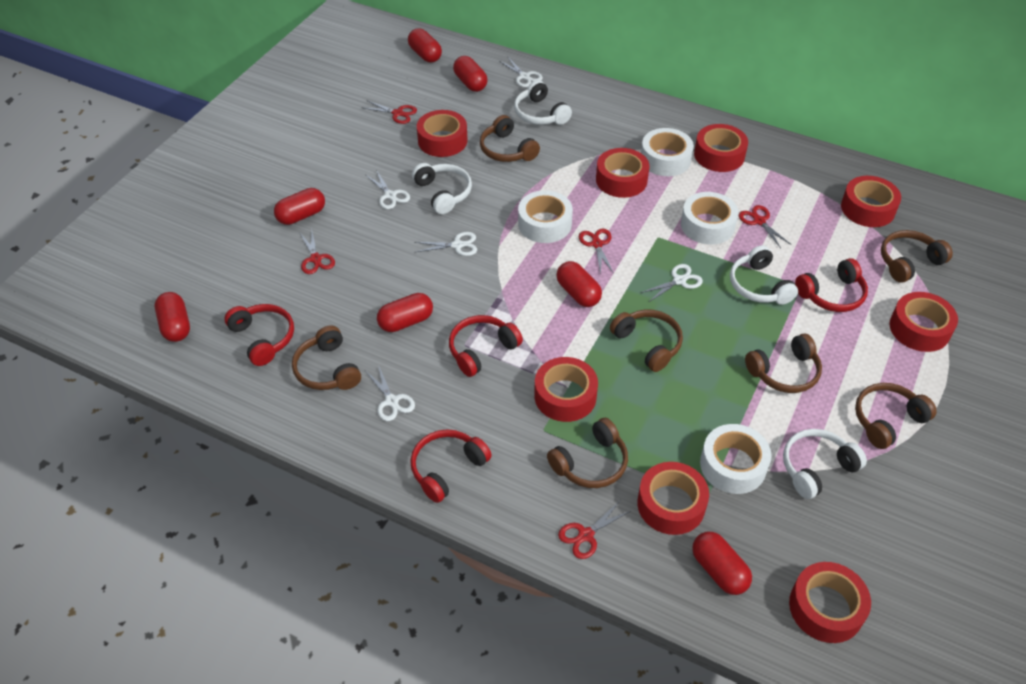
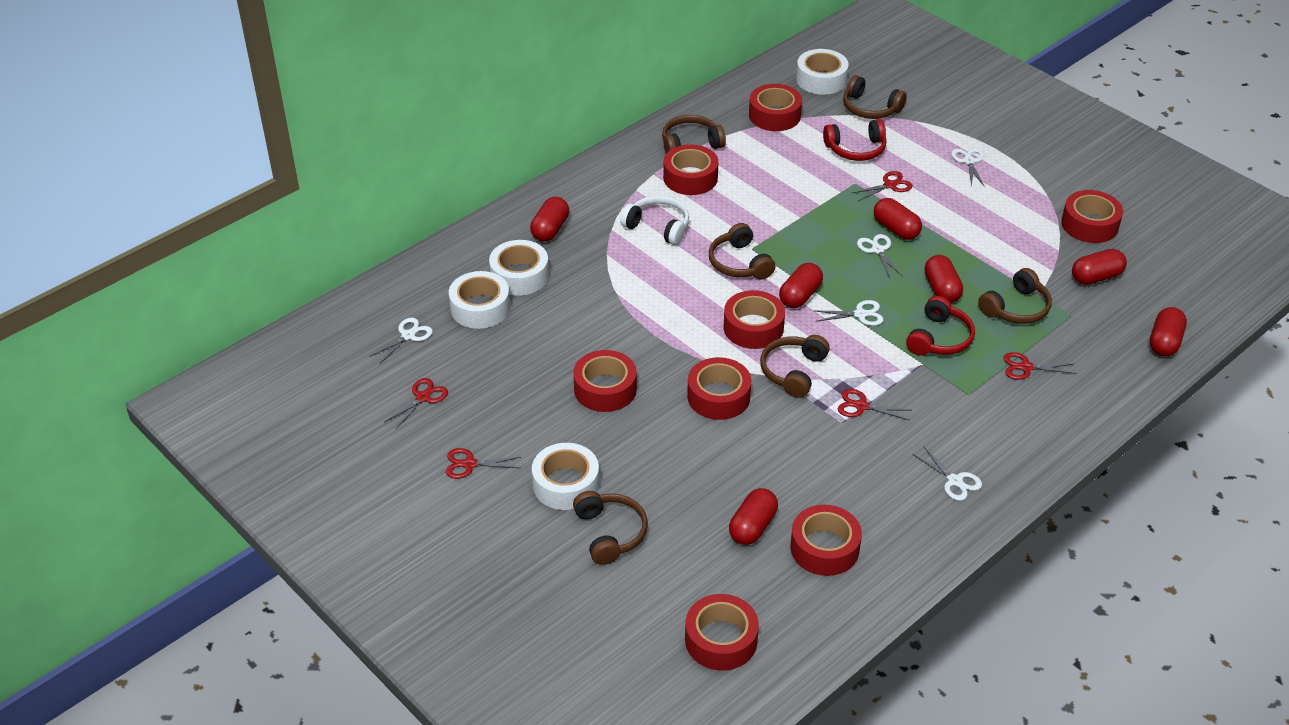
brown headphones: 7 -> 6
red headphones: 4 -> 2
white headphones: 4 -> 1

